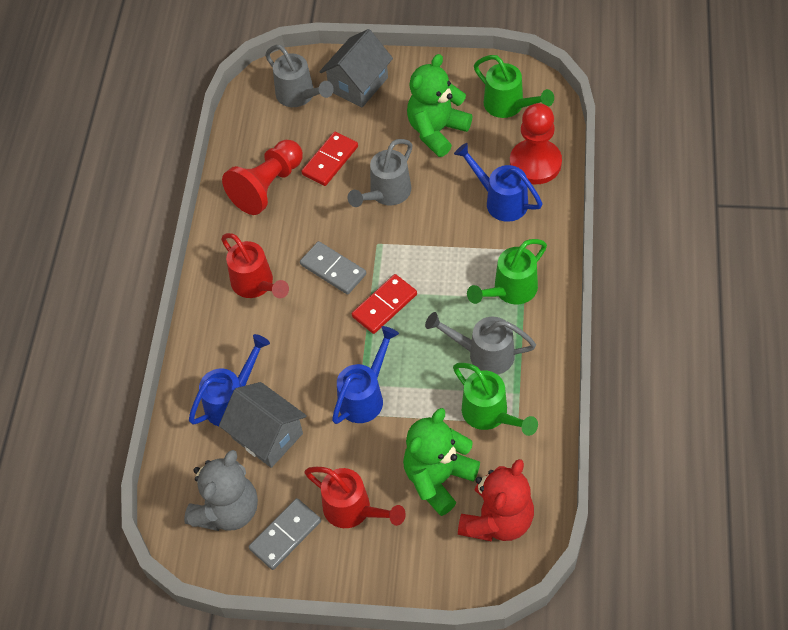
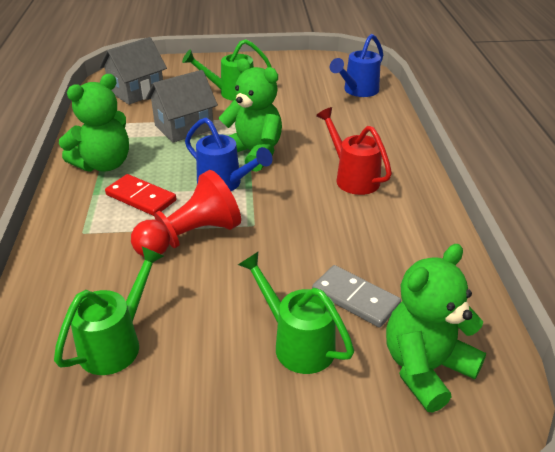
blue watering can: 3 -> 2
green teddy bear: 2 -> 3
grey domino: 2 -> 1
grey teddy bear: 1 -> 0
grey watering can: 3 -> 0
red domino: 2 -> 1
red pawn: 2 -> 1
red teddy bear: 1 -> 0
red watering can: 2 -> 1

